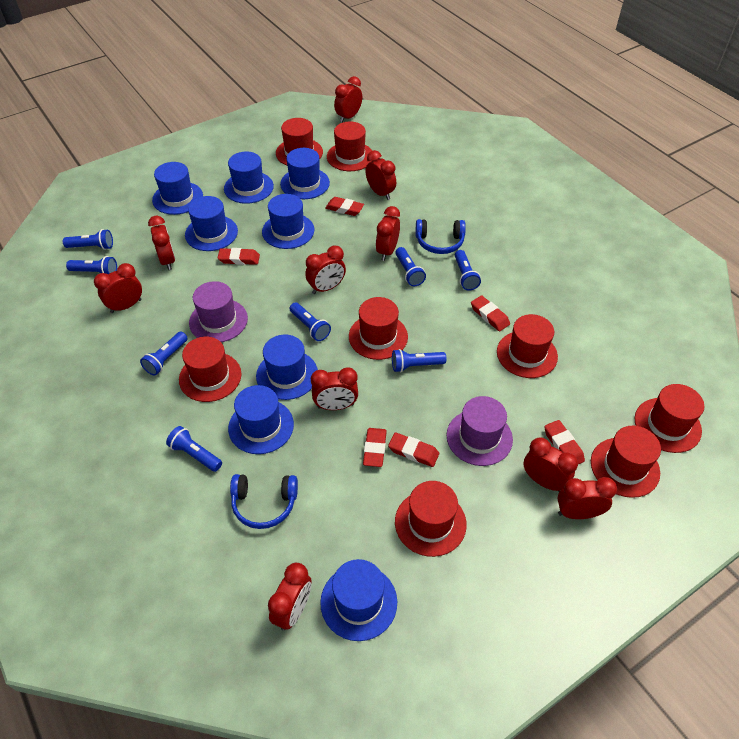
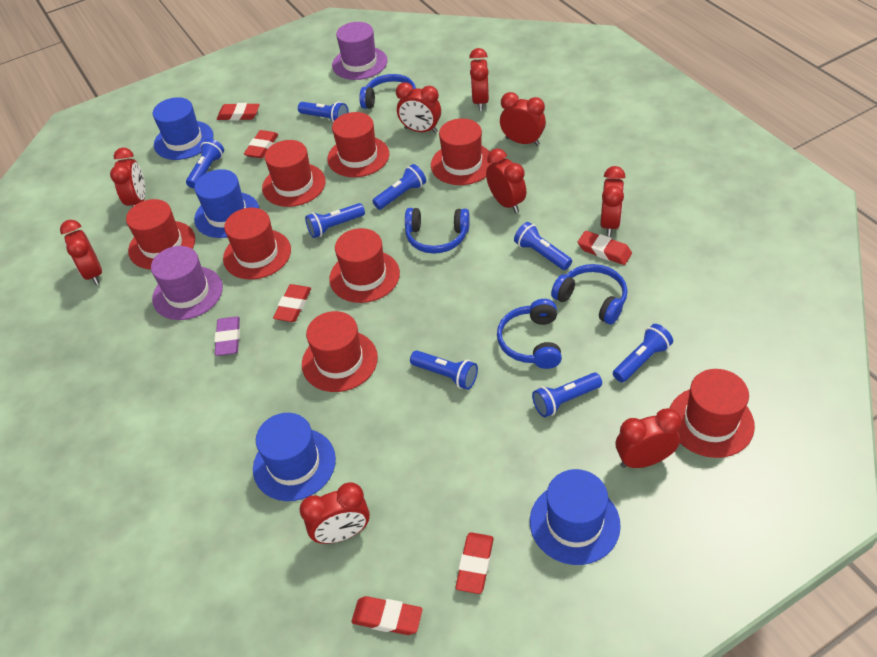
blue hat: 8 -> 4
blue headphones: 2 -> 4
purple eraser: 0 -> 1
red clock: 10 -> 9

